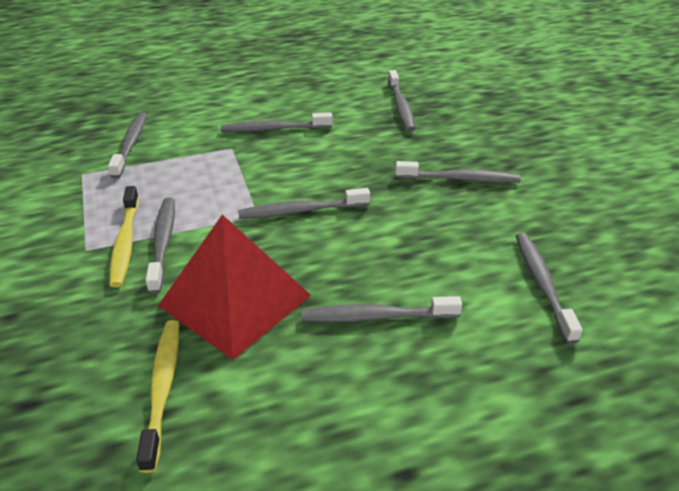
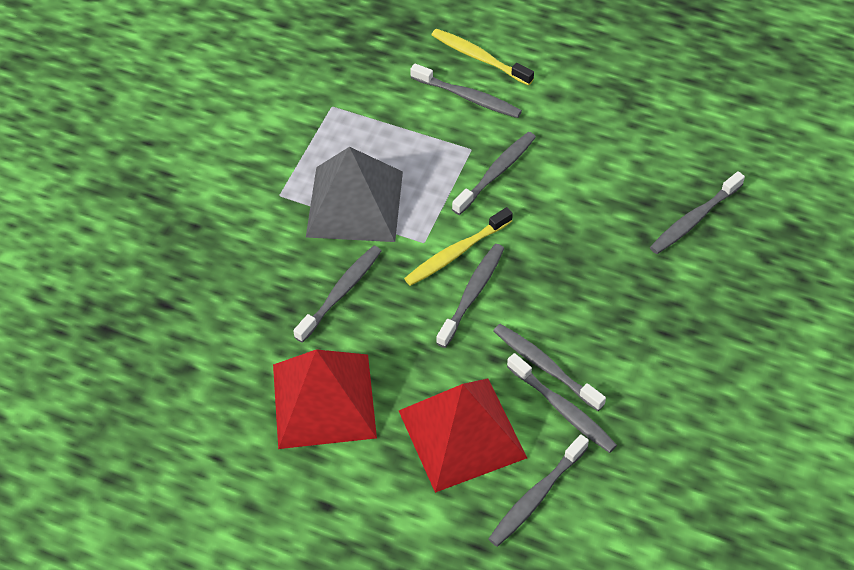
grey pyramid: 0 -> 1
red pyramid: 1 -> 2

